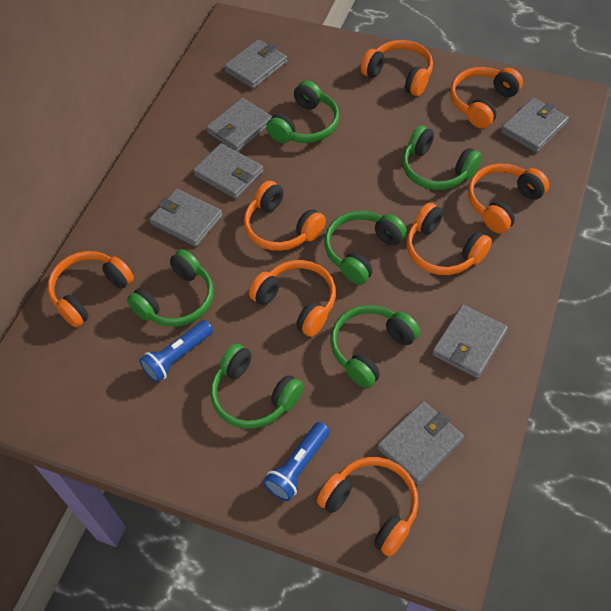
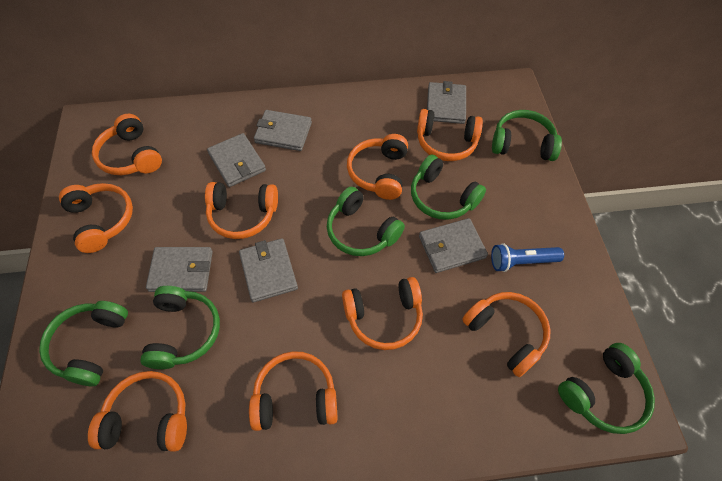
blue flashlight: 2 -> 1
grey wallet: 7 -> 6
orange headphones: 8 -> 9

